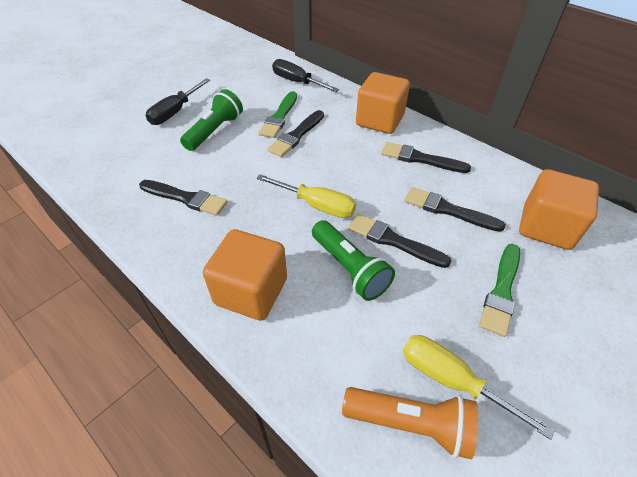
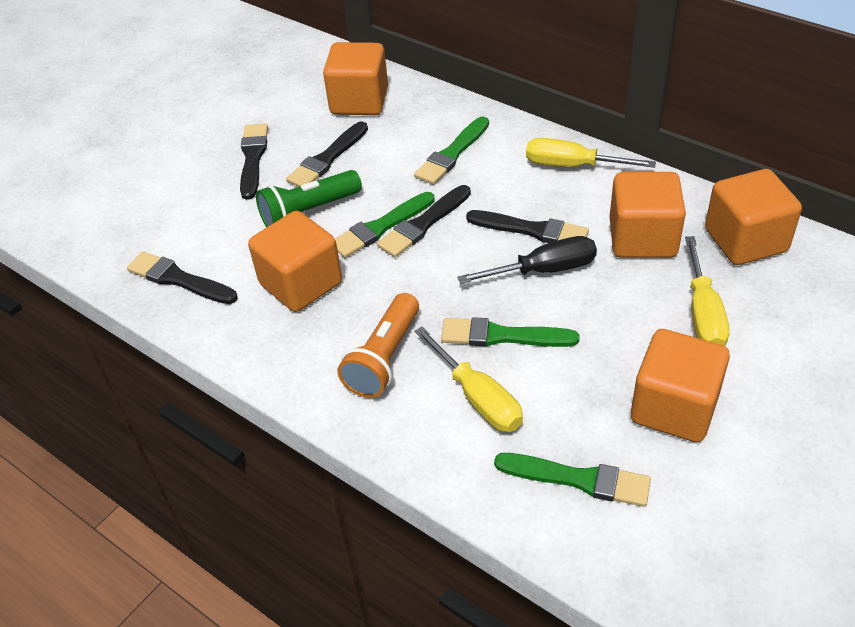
black screwdriver: 2 -> 1
green brush: 2 -> 4
green flashlight: 2 -> 1
orange cube: 3 -> 5
yellow screwdriver: 2 -> 3

